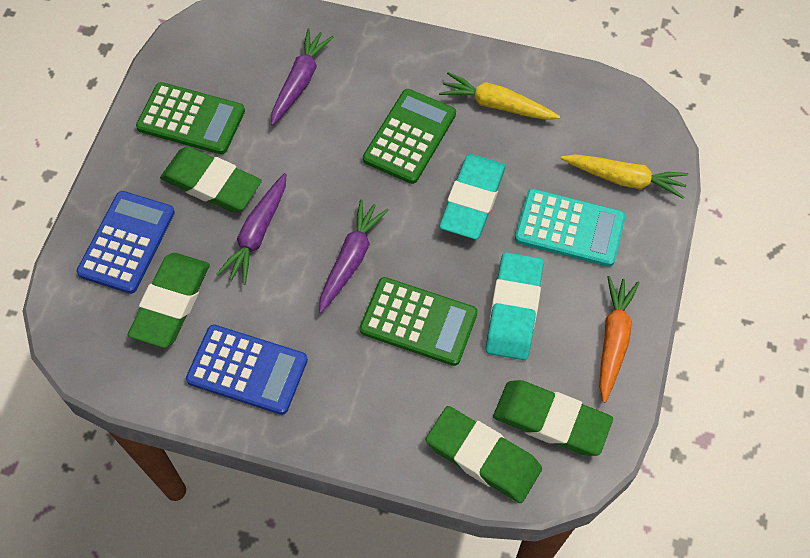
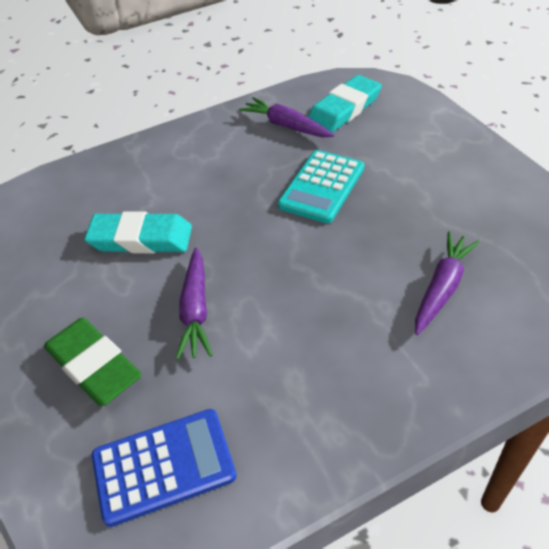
blue calculator: 2 -> 1
green calculator: 3 -> 0
green eraser: 4 -> 1
orange carrot: 1 -> 0
yellow carrot: 2 -> 0

